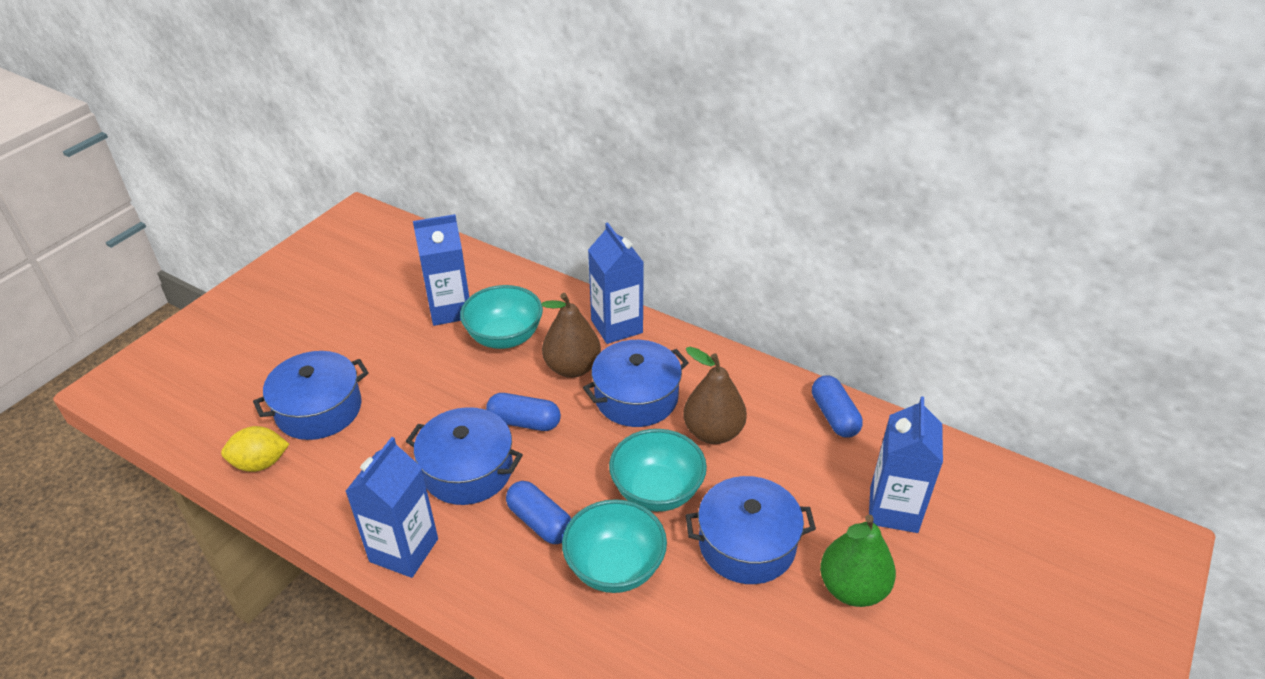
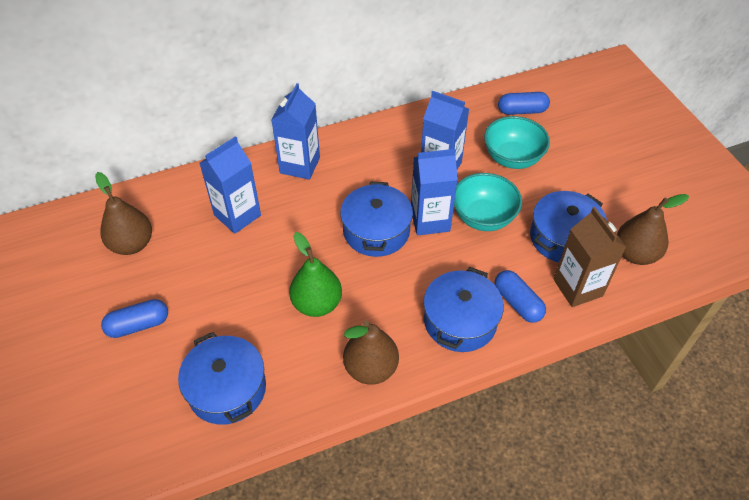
brown carton: 0 -> 1
brown pear: 2 -> 3
turquoise bowl: 3 -> 2
yellow lemon: 1 -> 0

